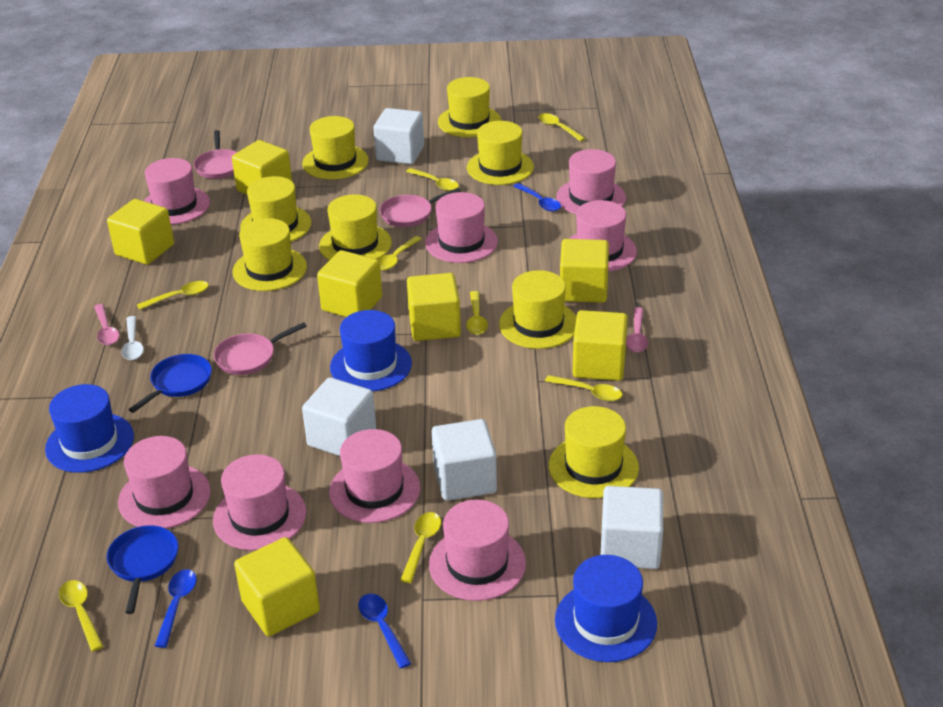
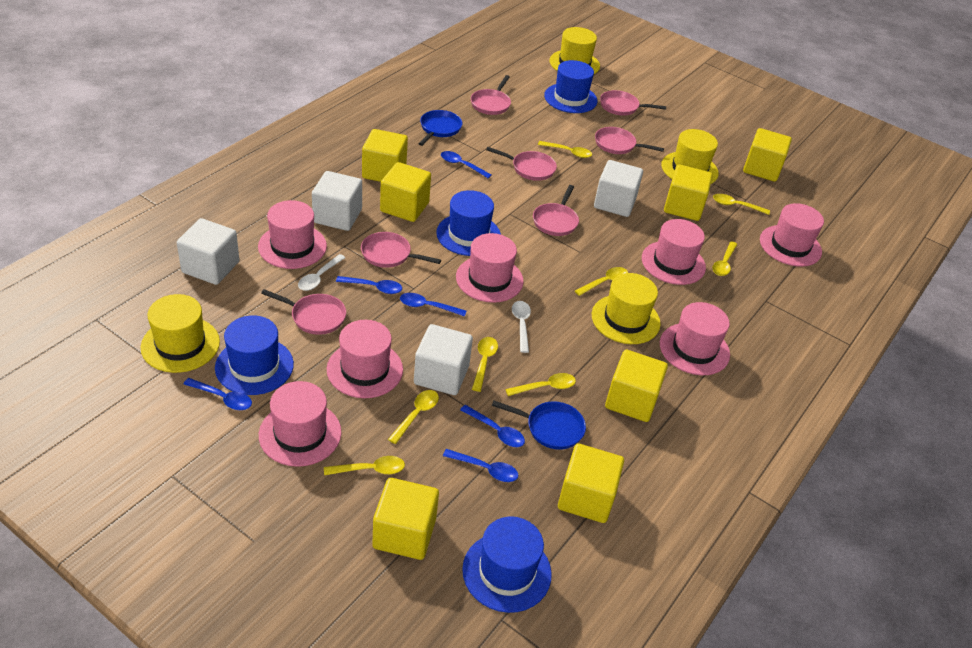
blue hat: 3 -> 4
blue spoon: 3 -> 6
pink hat: 8 -> 7
pink pan: 3 -> 7
pink spoon: 2 -> 0
white spoon: 1 -> 2
yellow hat: 8 -> 4

